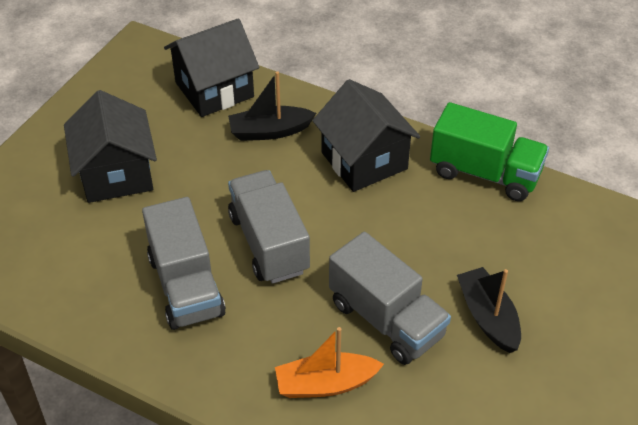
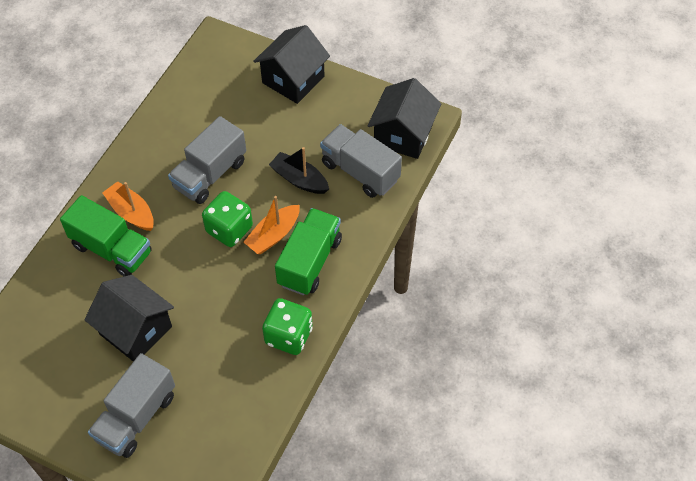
black boat: 2 -> 1
green dice: 0 -> 2
green truck: 1 -> 2
orange boat: 1 -> 2

